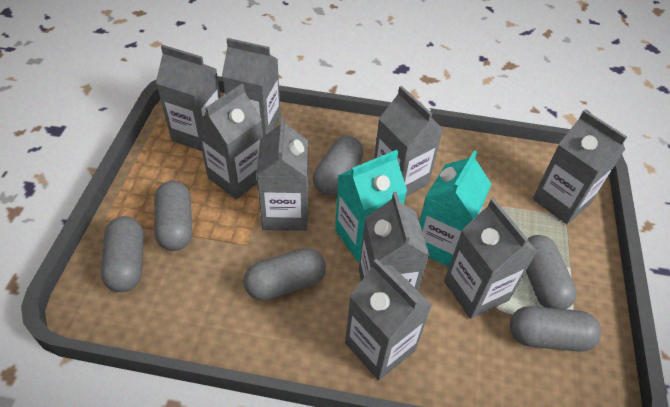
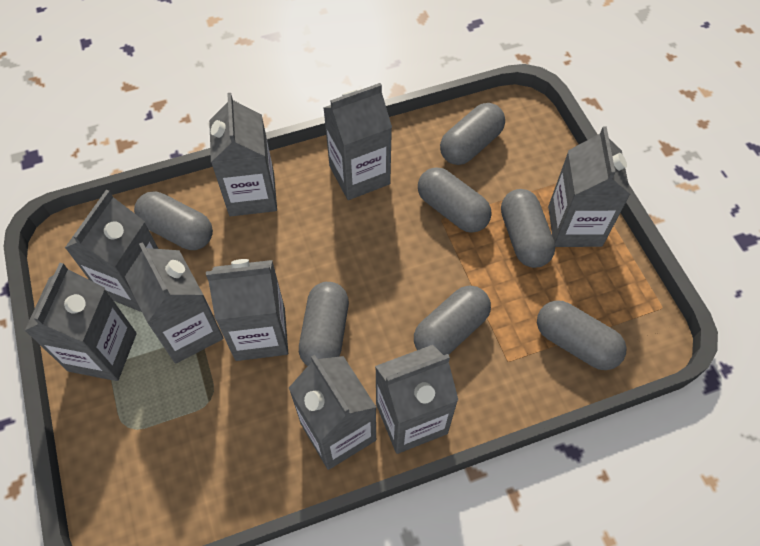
grey capsule: 6 -> 7
turquoise carton: 2 -> 0

